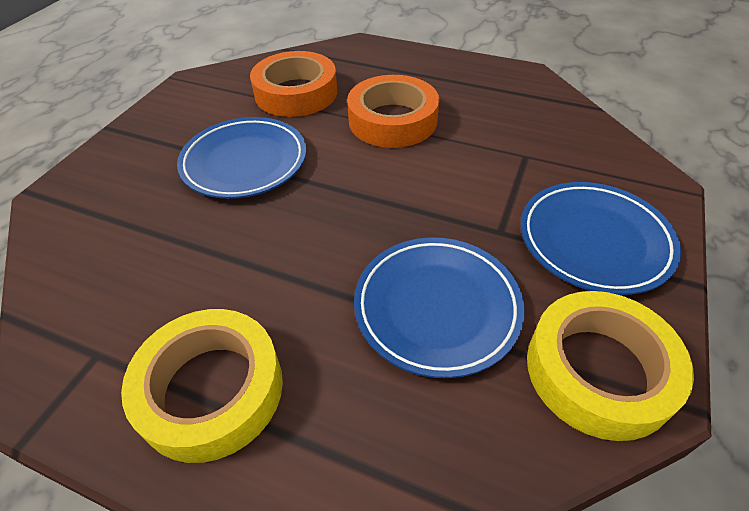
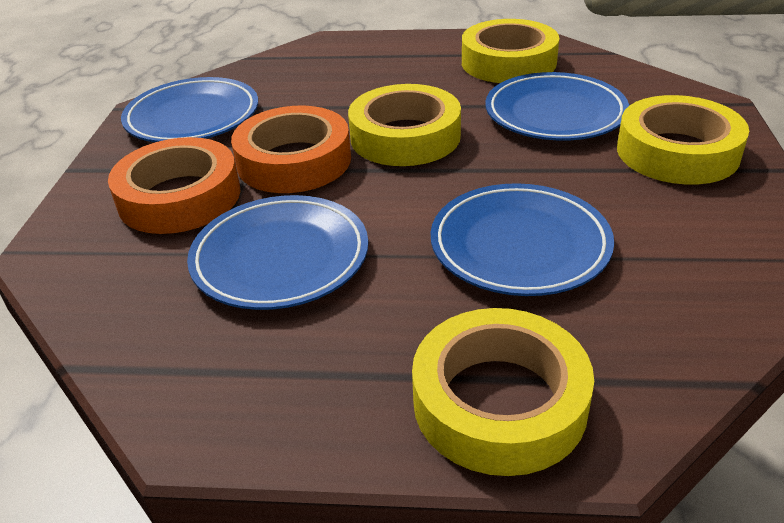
blue plate: 3 -> 4
yellow tape: 2 -> 4

